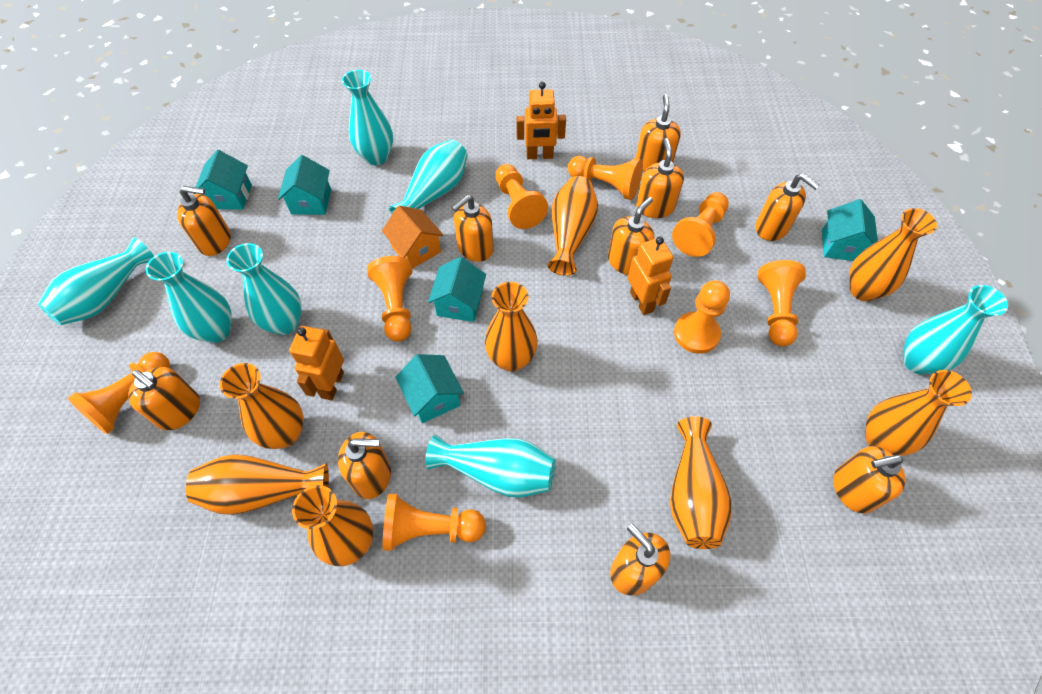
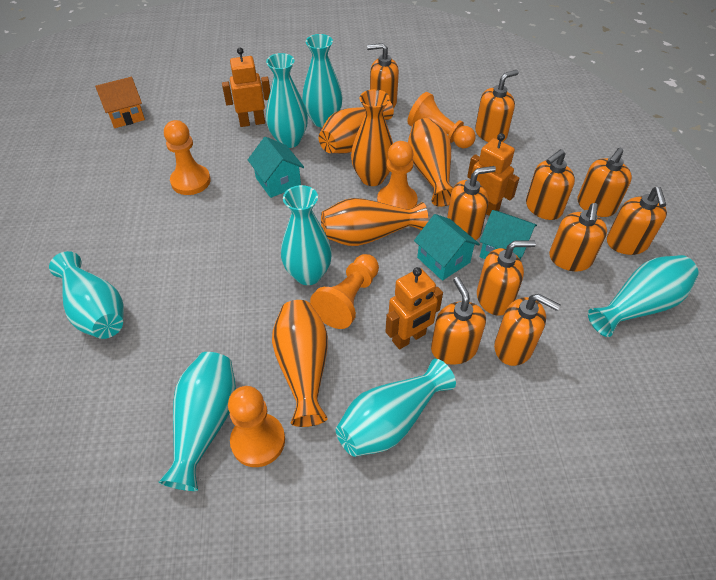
orange pawn: 8 -> 5
orange vase: 8 -> 5
turquoise house: 5 -> 3

